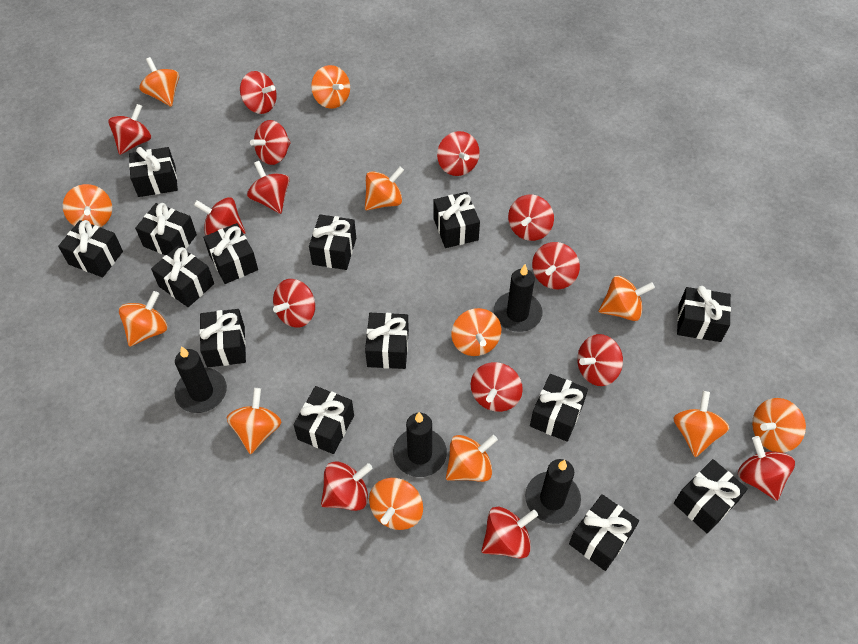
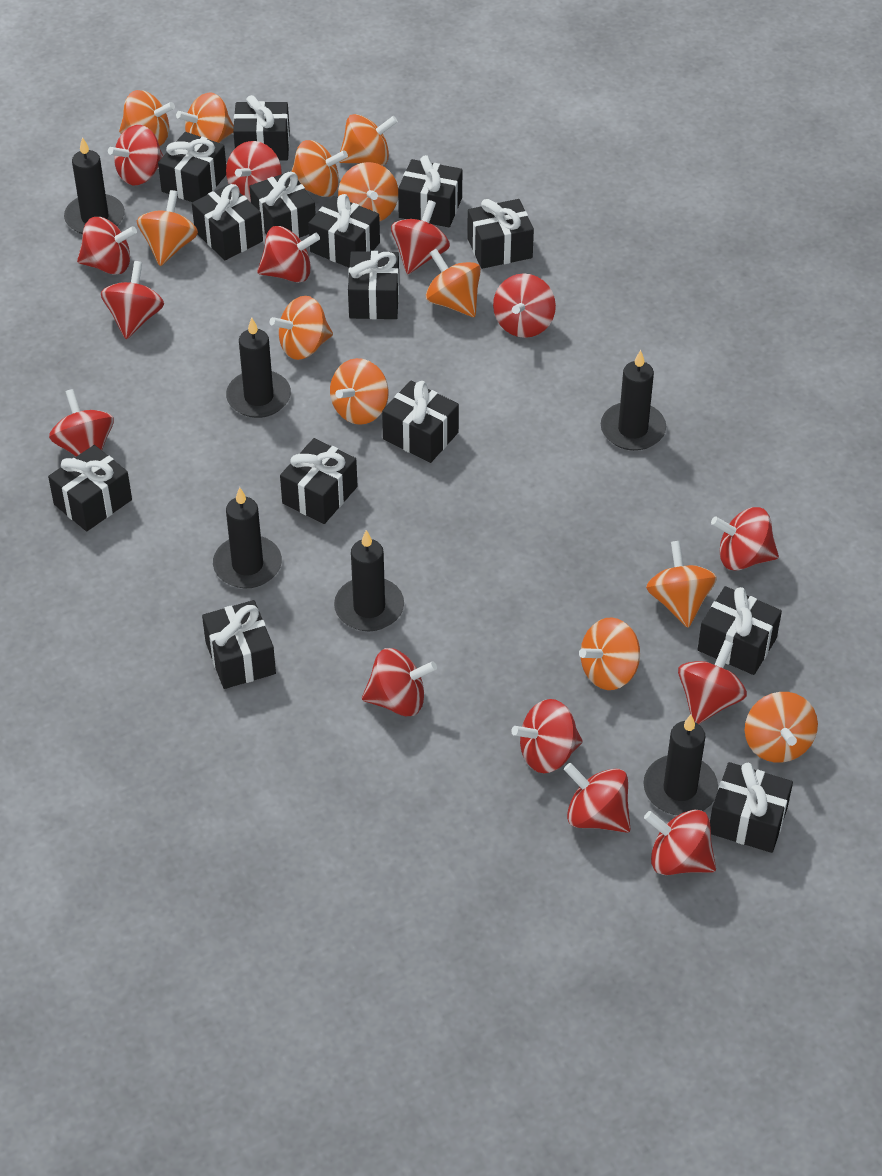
black candle: 4 -> 6

